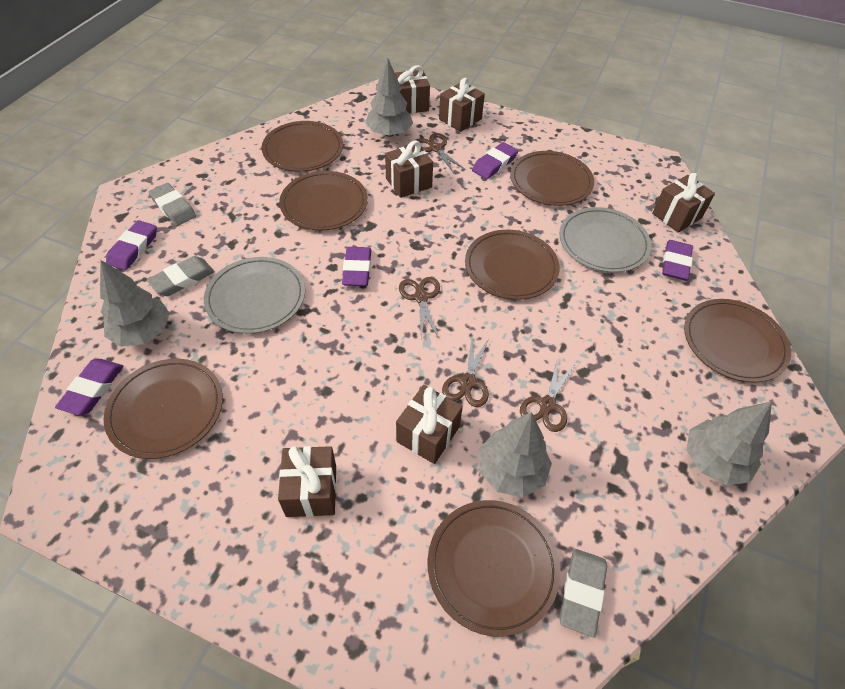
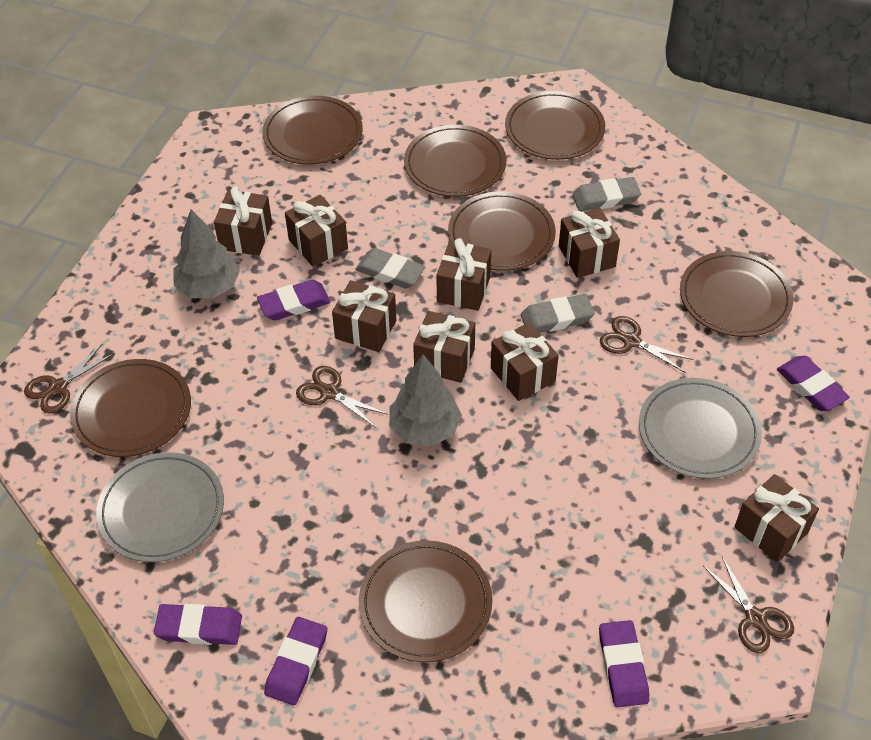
brown gift: 6 -> 8
grey tree: 4 -> 2

